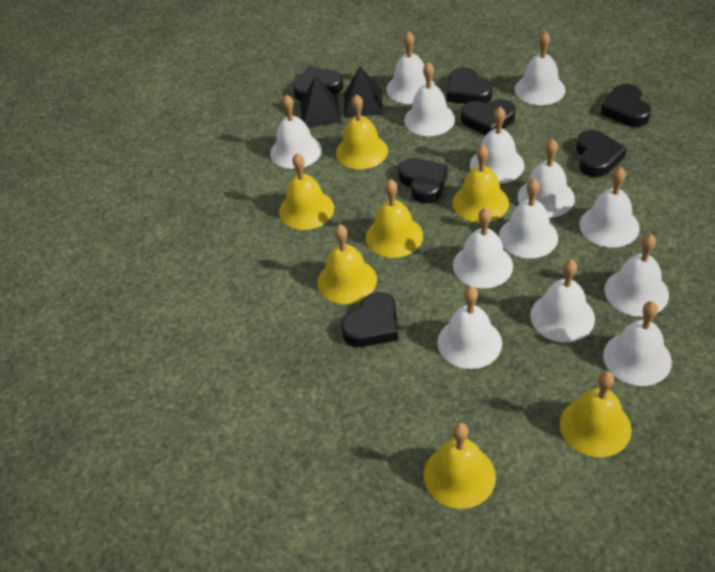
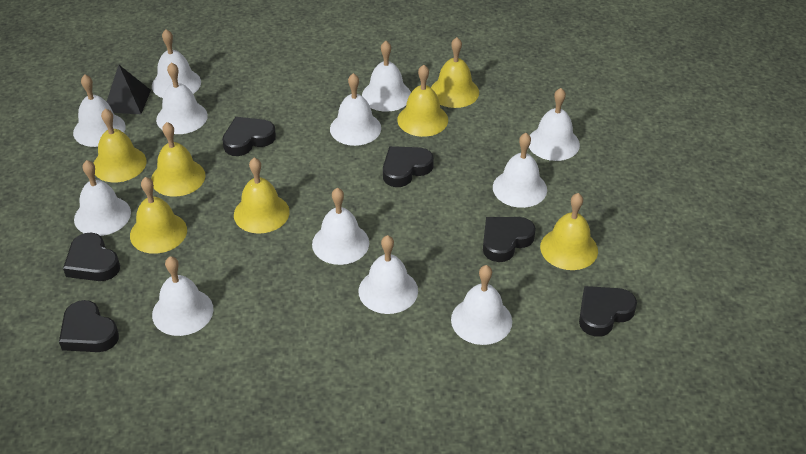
black heart: 7 -> 6
black pyramid: 2 -> 1
white bell: 13 -> 12

